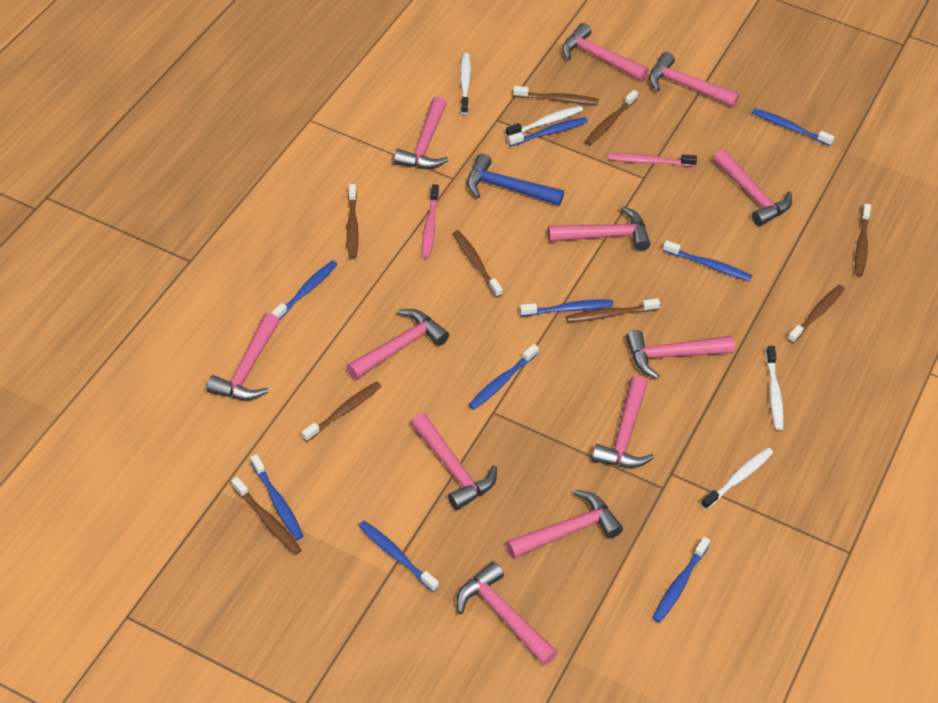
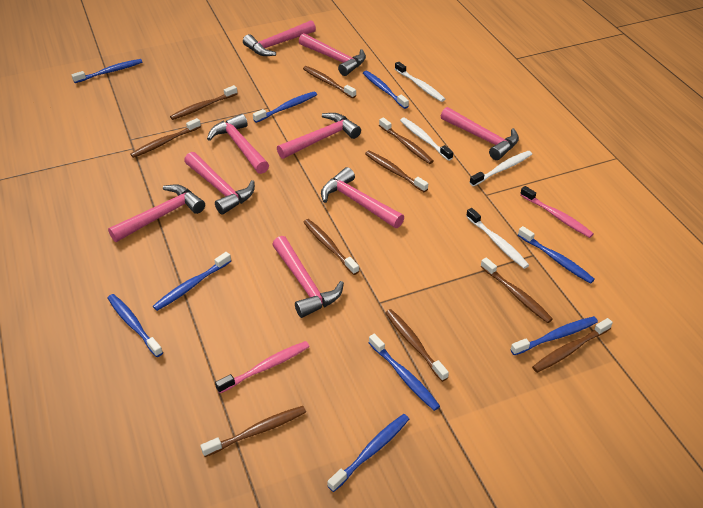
blue hammer: 1 -> 0
brown toothbrush: 9 -> 10
pink hammer: 12 -> 9

